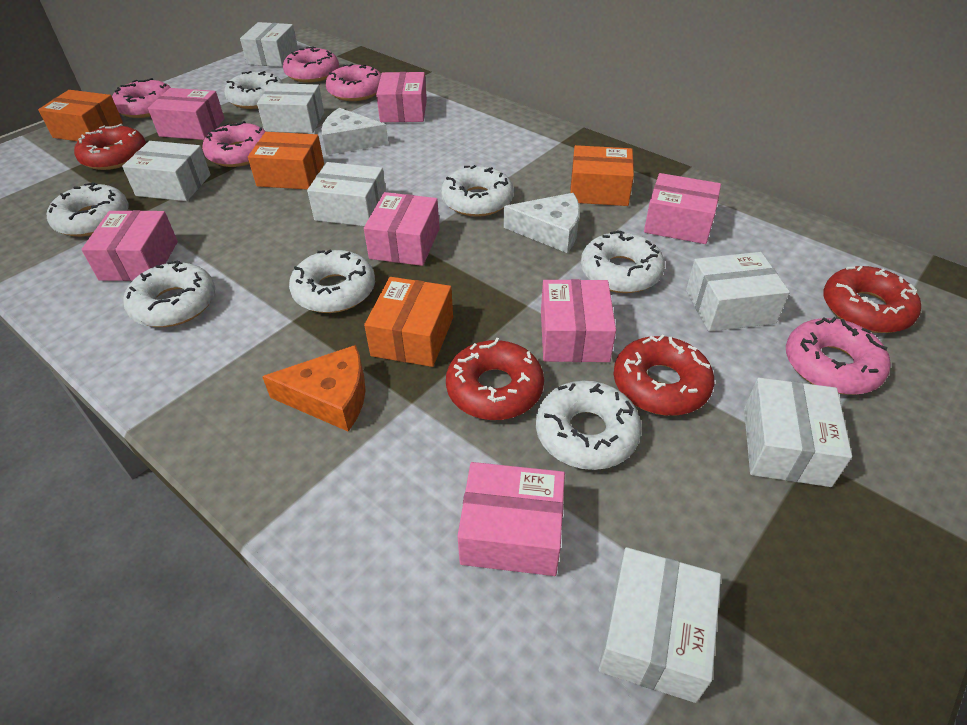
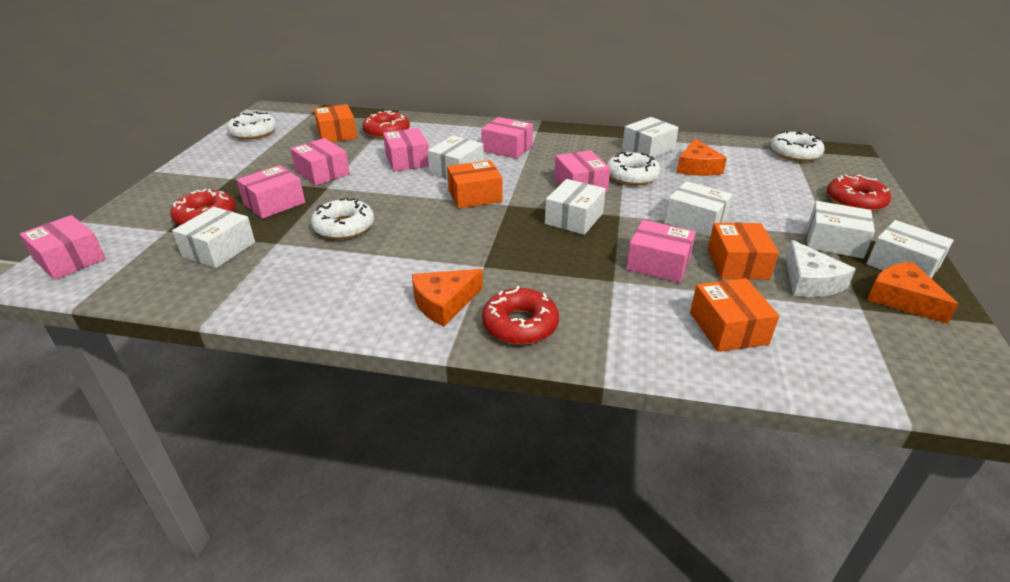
orange cheese: 1 -> 3
pink donut: 5 -> 0
white cheese: 2 -> 1
white donut: 7 -> 4

